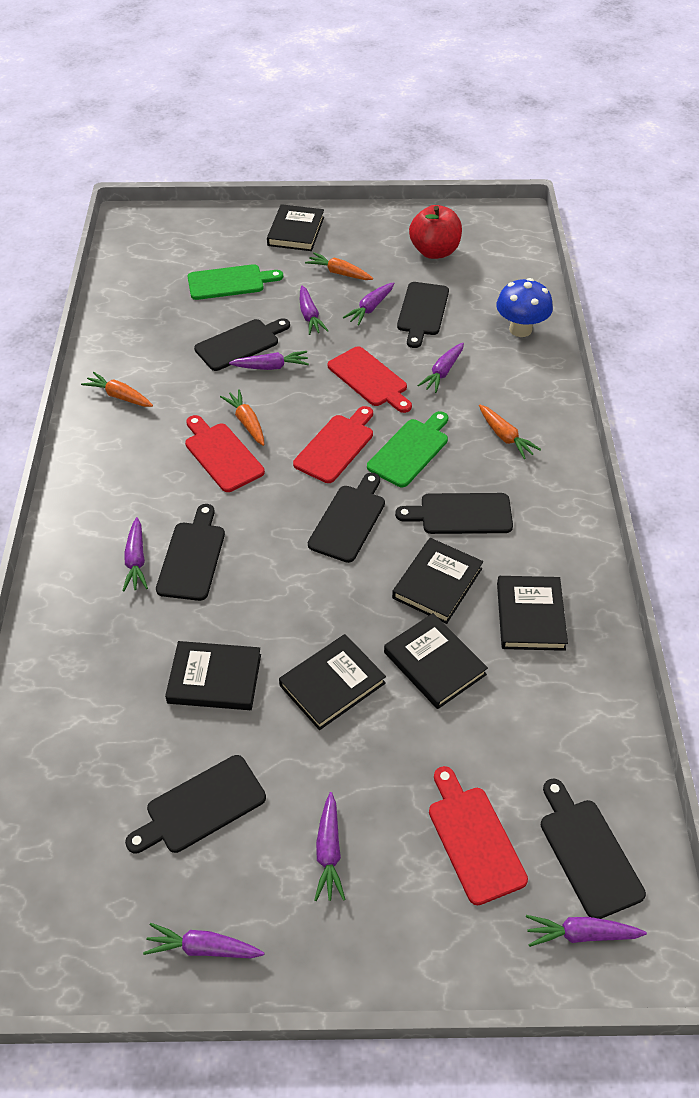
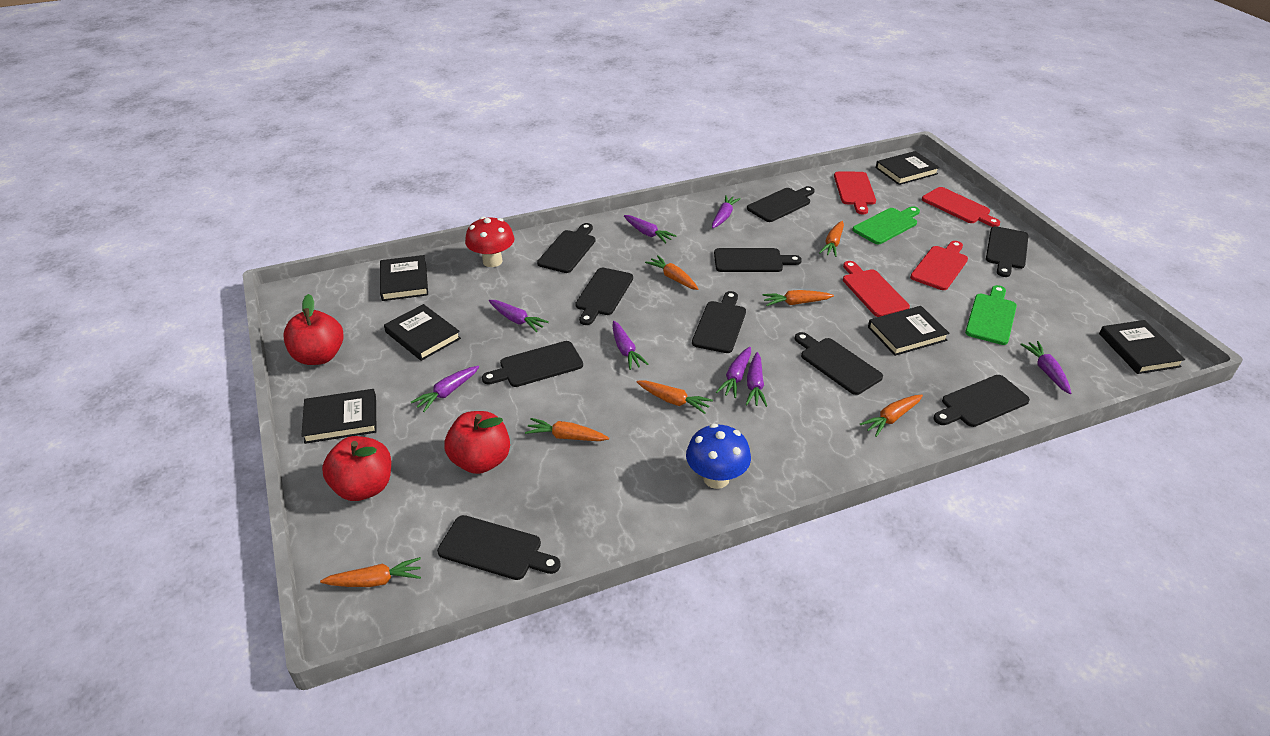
black cutting board: 7 -> 10
orange carrot: 4 -> 7
red apple: 1 -> 3
red mushroom: 0 -> 1

